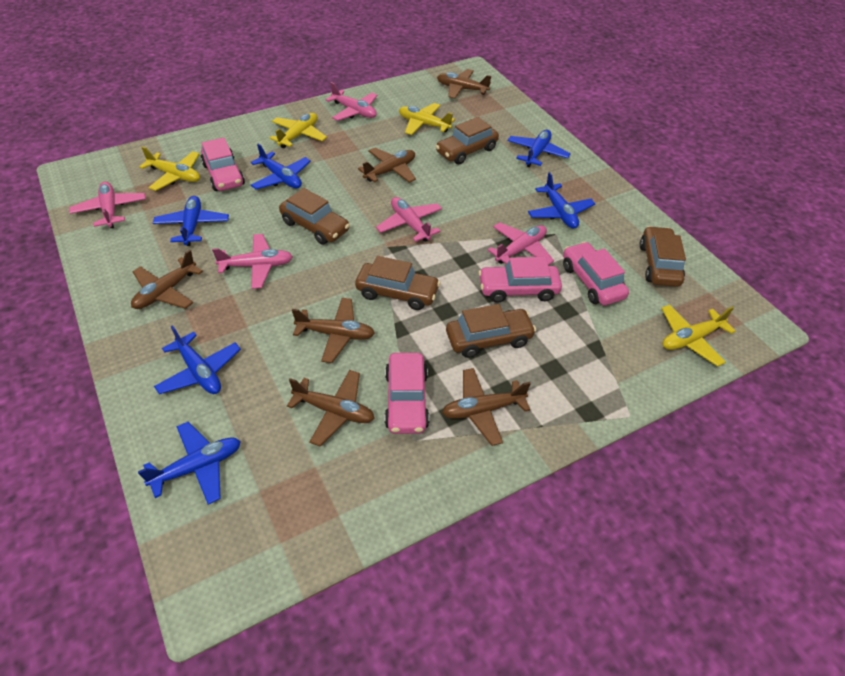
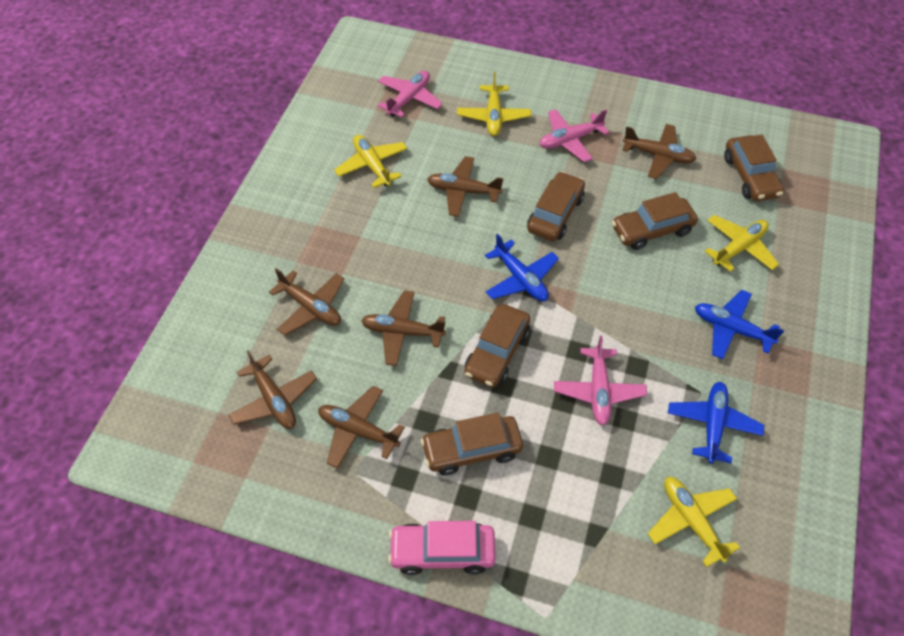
blue plane: 6 -> 3
pink car: 4 -> 1
pink plane: 5 -> 3

